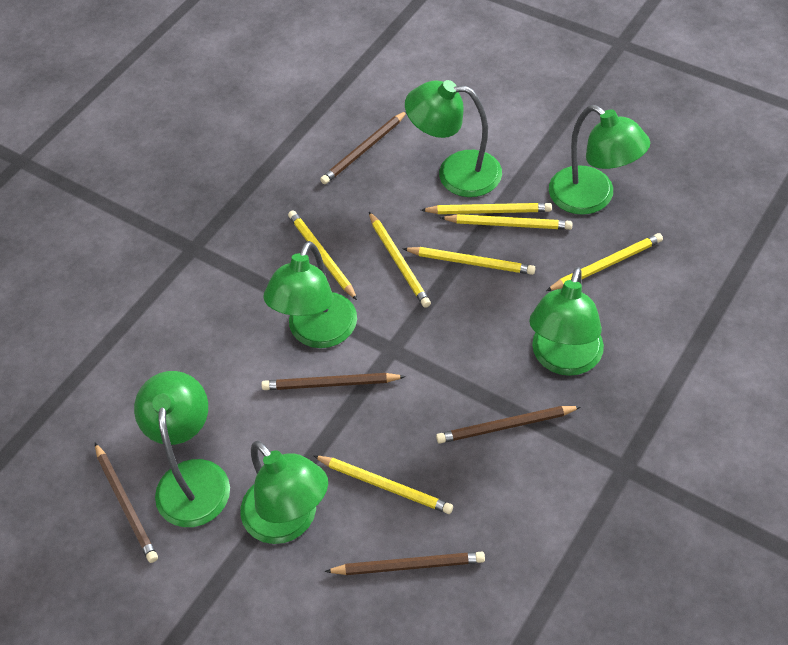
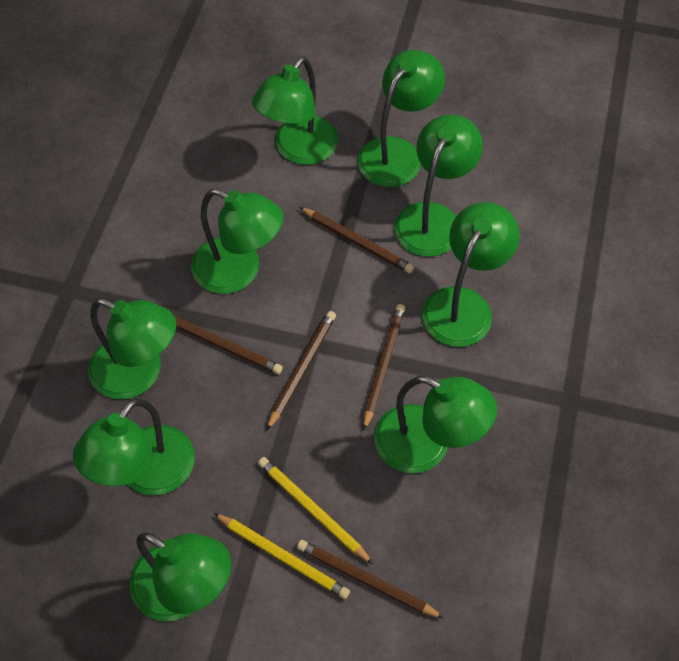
green lamp: 6 -> 9
yellow pencil: 7 -> 2

